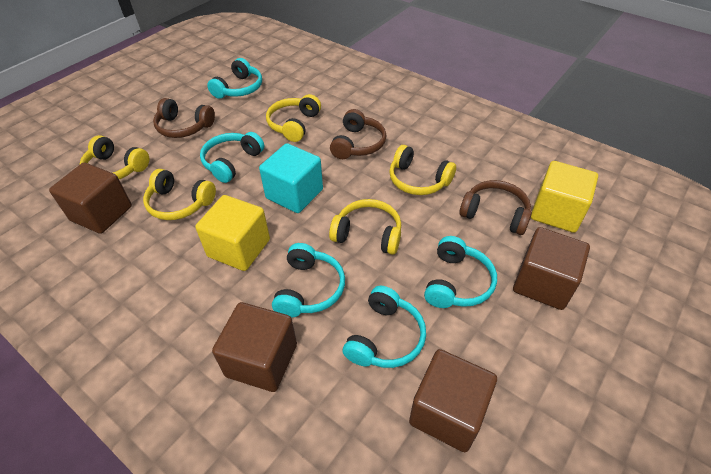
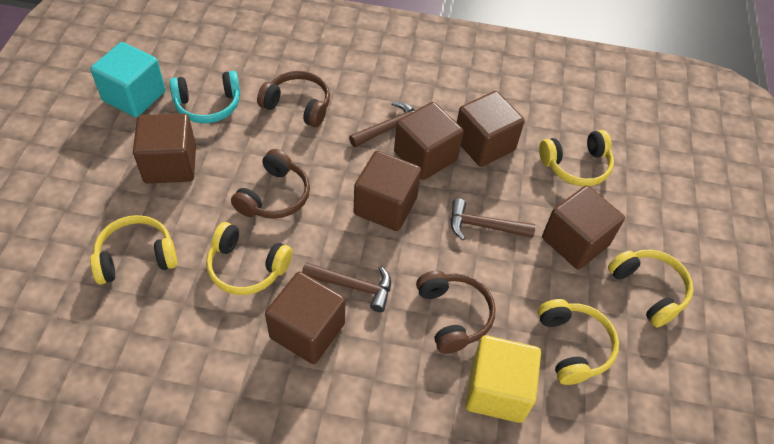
brown cube: 4 -> 6
brown hammer: 0 -> 3
turquoise headphones: 5 -> 1
yellow cube: 2 -> 1

